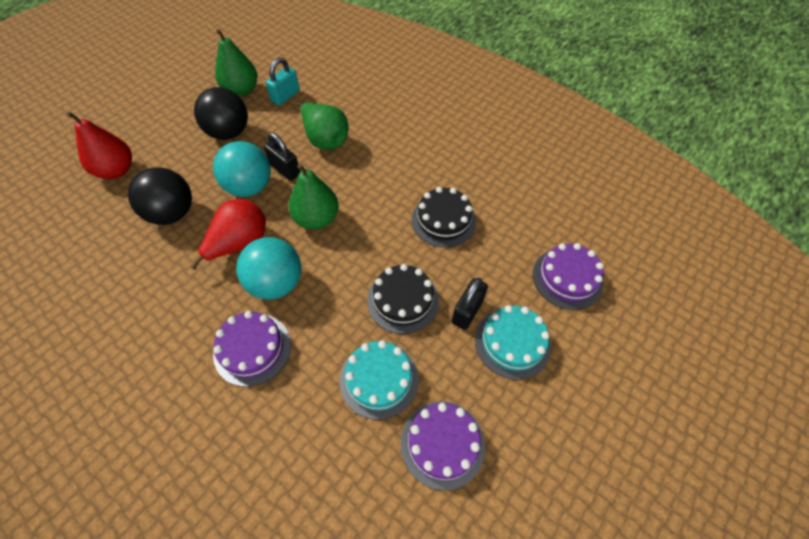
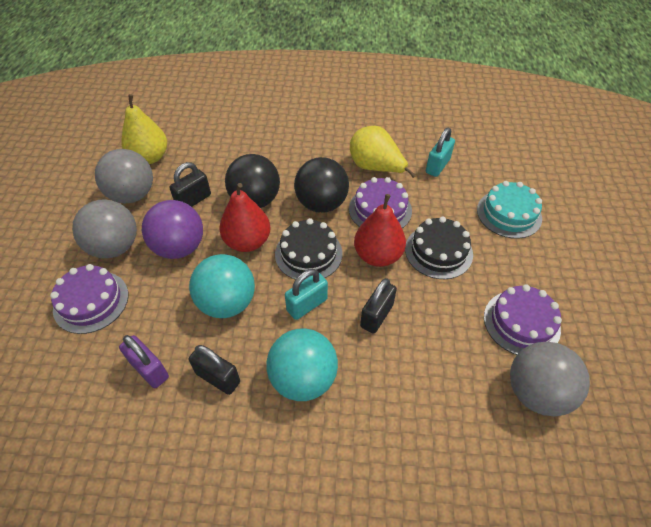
black padlock: 2 -> 3
green pear: 3 -> 0
grey ball: 0 -> 3
purple ball: 0 -> 1
purple padlock: 0 -> 1
turquoise cake: 2 -> 1
turquoise padlock: 1 -> 2
yellow pear: 0 -> 2

